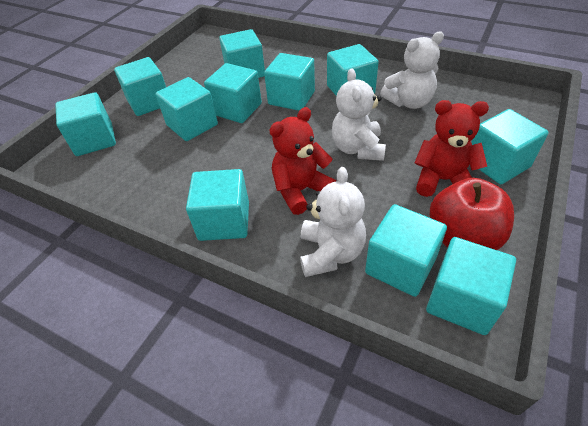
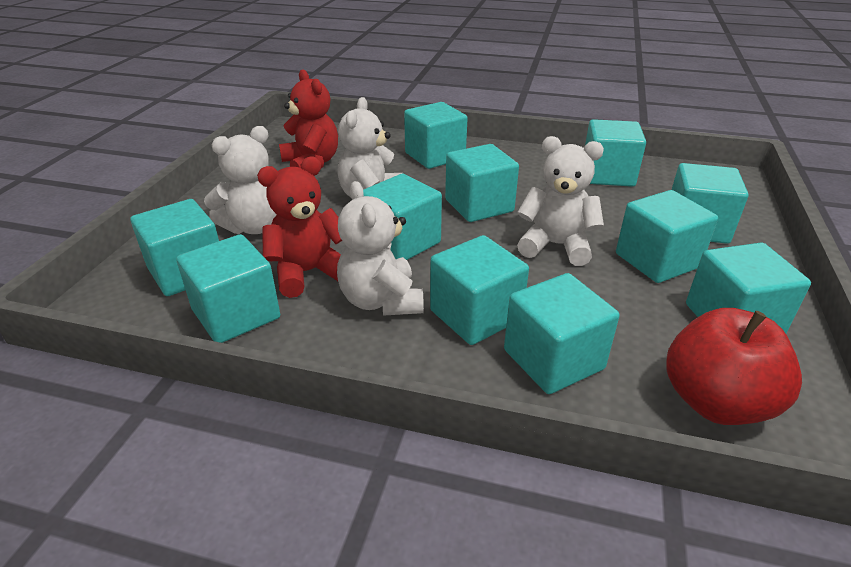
white teddy bear: 3 -> 4

